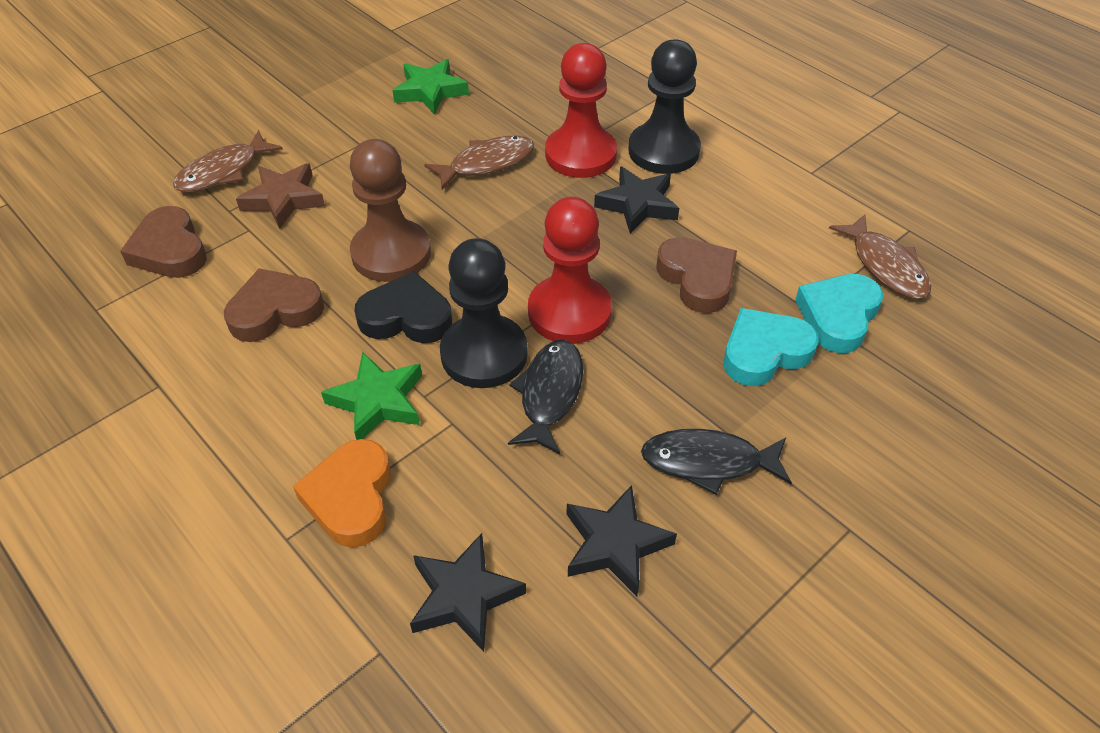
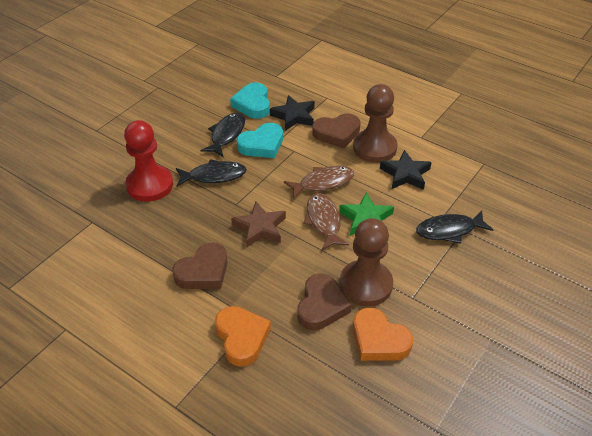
black fish: 2 -> 3
black heart: 1 -> 0
black pawn: 2 -> 0
black star: 3 -> 2
brown fish: 3 -> 2
brown pawn: 1 -> 2
green star: 2 -> 1
orange heart: 1 -> 2
red pawn: 2 -> 1

